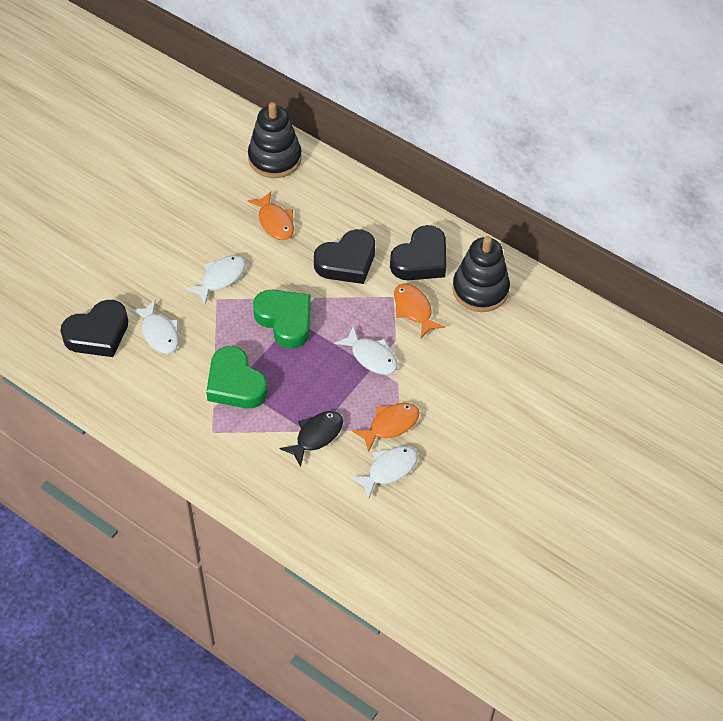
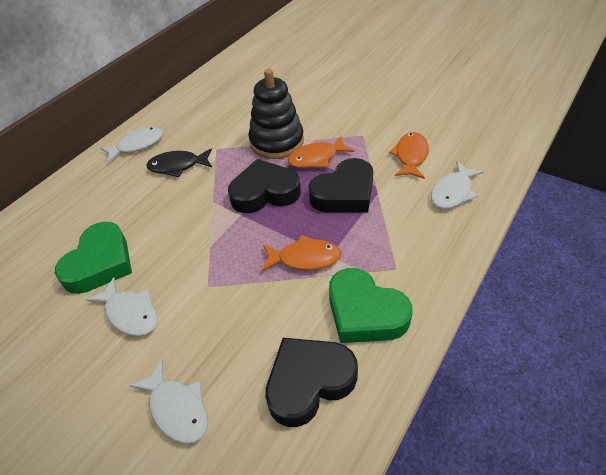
black stacking toy: 2 -> 1

